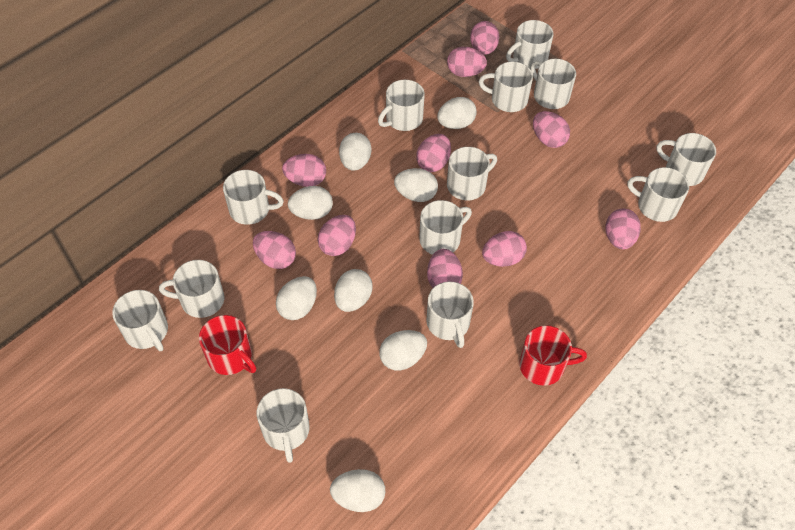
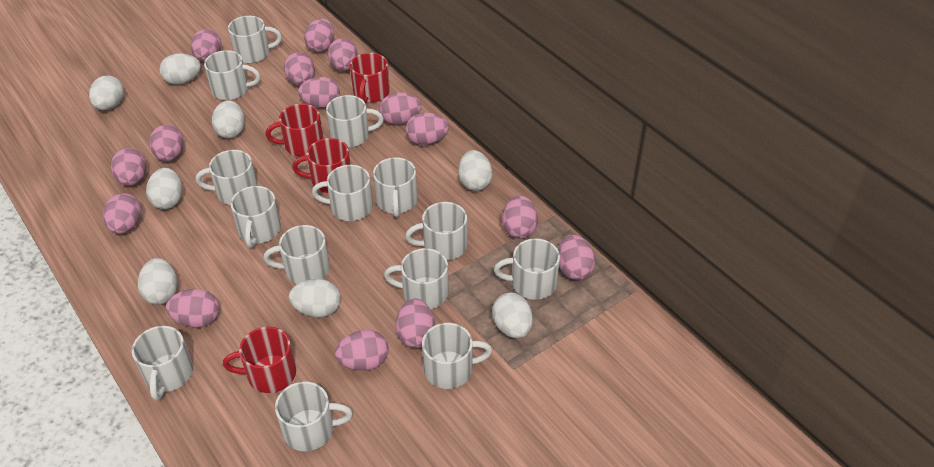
pink egg: 10 -> 15
red mug: 2 -> 4
white mug: 13 -> 14

